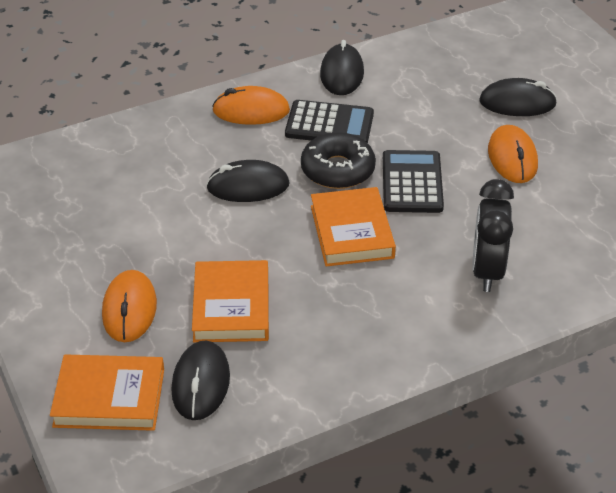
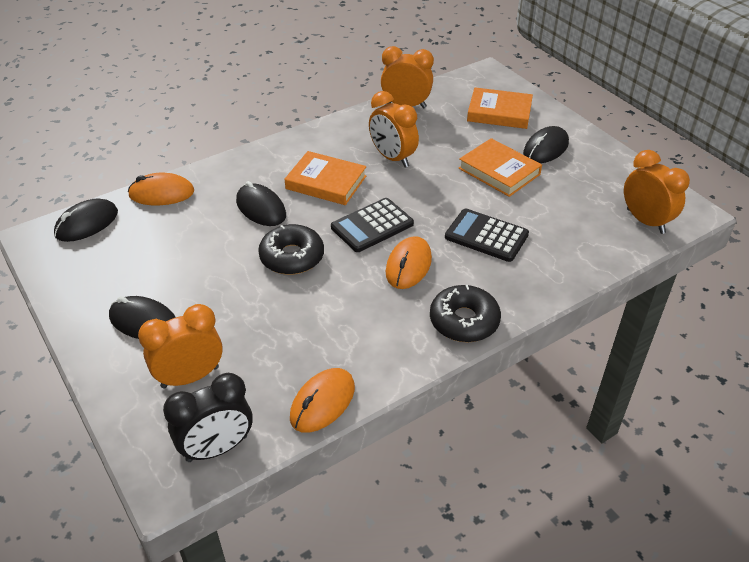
black donut: 1 -> 2
orange clock: 0 -> 4

